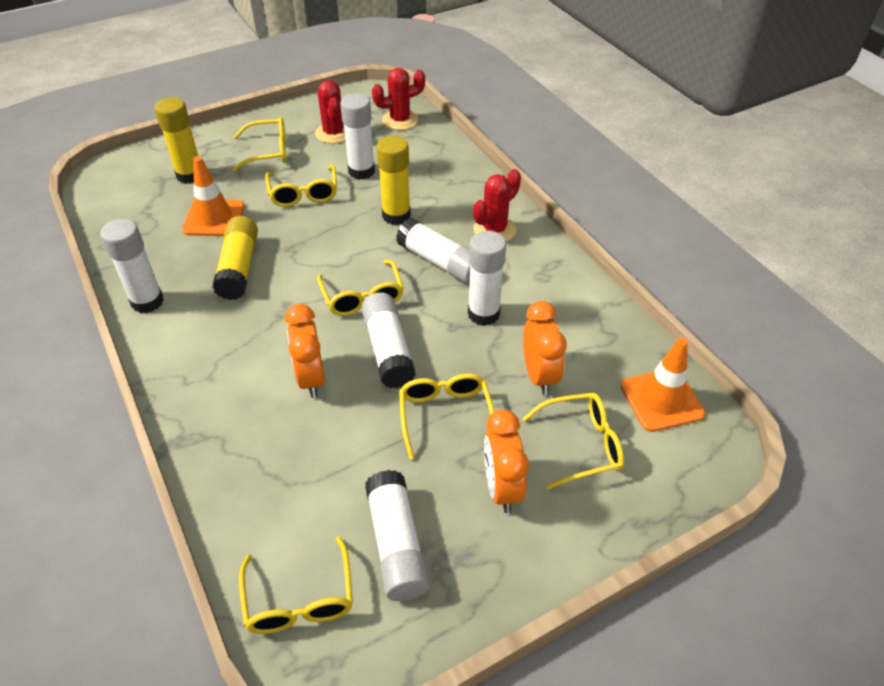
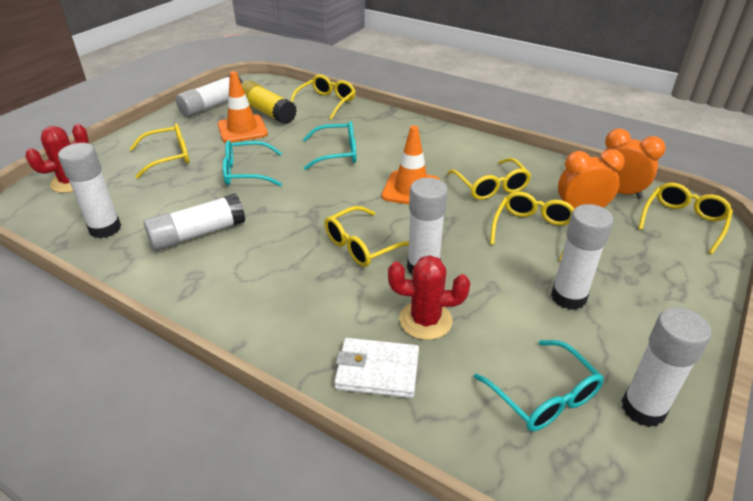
orange clock: 3 -> 2
red cactus: 3 -> 2
turquoise glasses: 0 -> 3
white wallet: 0 -> 1
yellow glue stick: 3 -> 1

